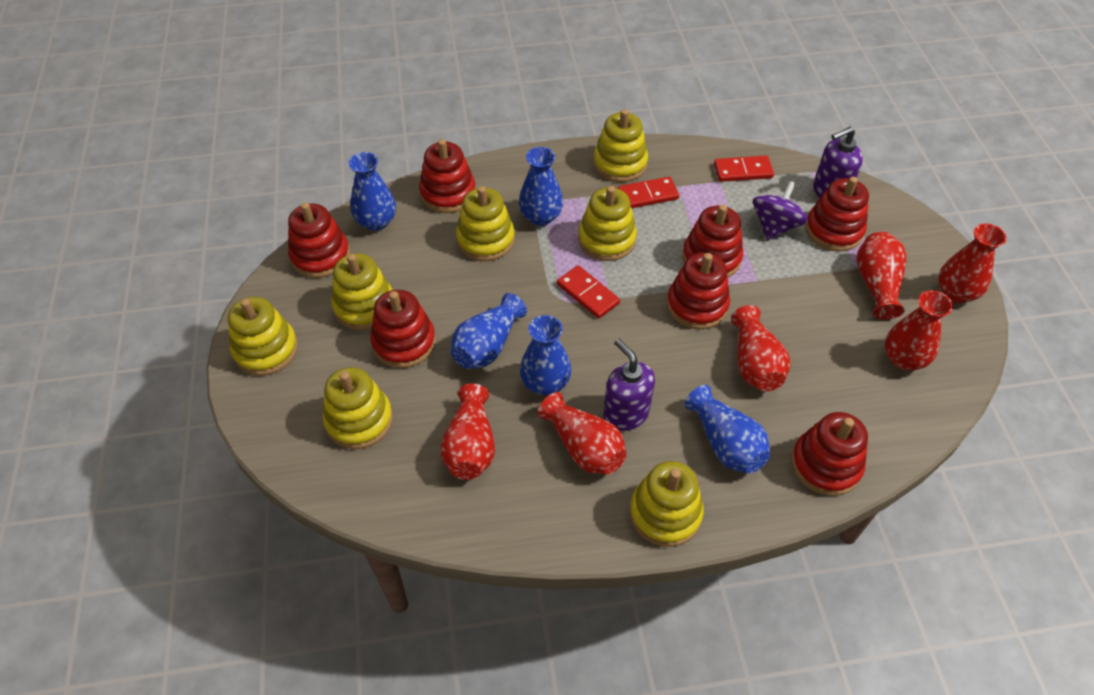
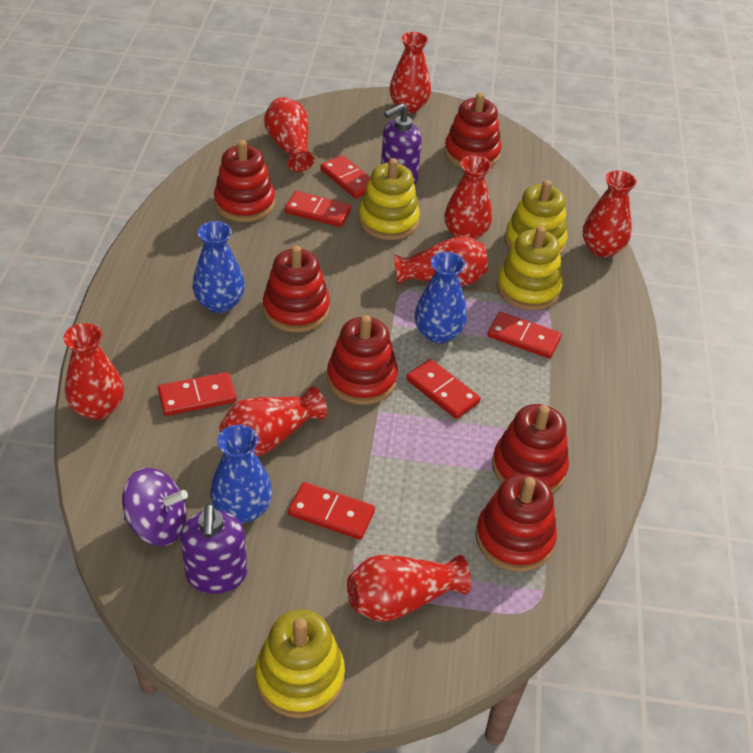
blue vase: 5 -> 3
red domino: 3 -> 6
red stacking toy: 7 -> 6
red vase: 6 -> 8
yellow stacking toy: 7 -> 4

